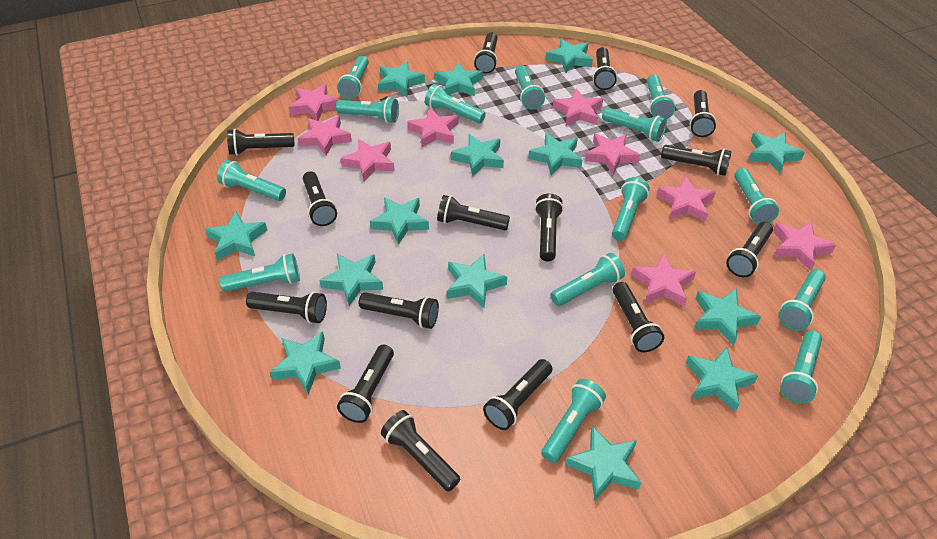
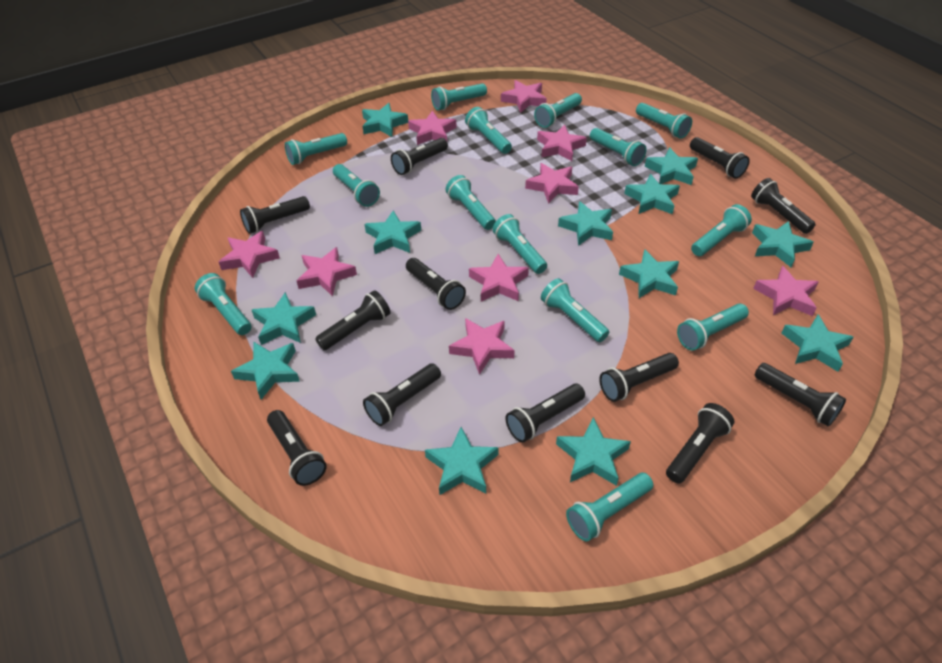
black flashlight: 15 -> 12
turquoise star: 14 -> 12

